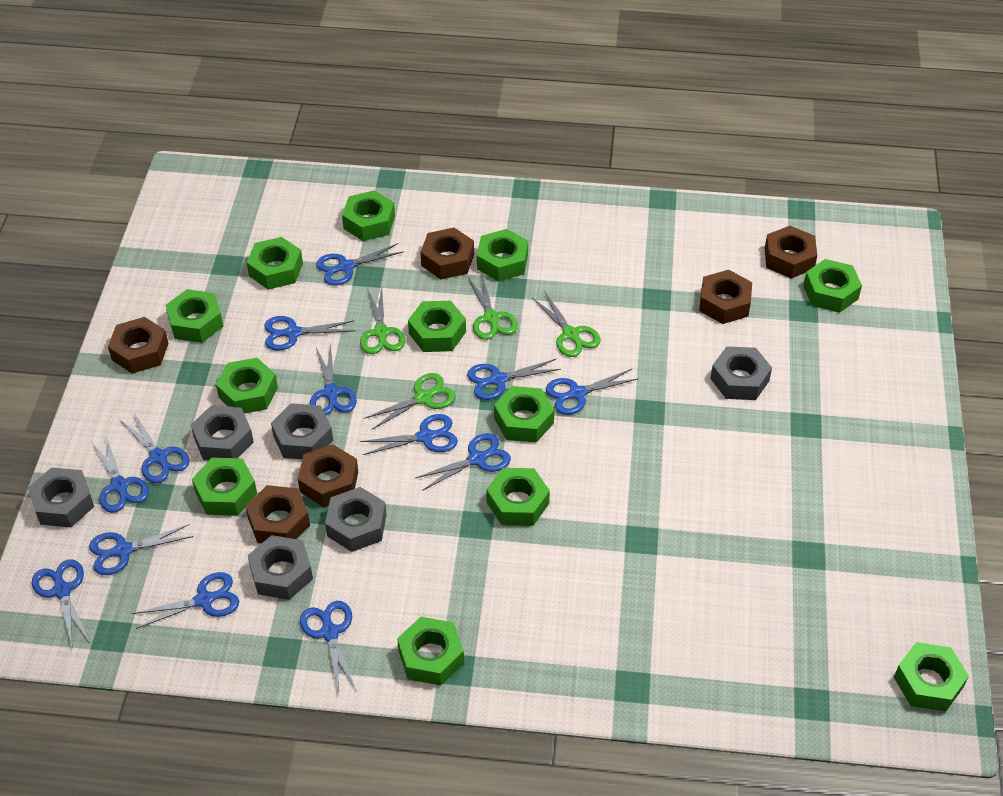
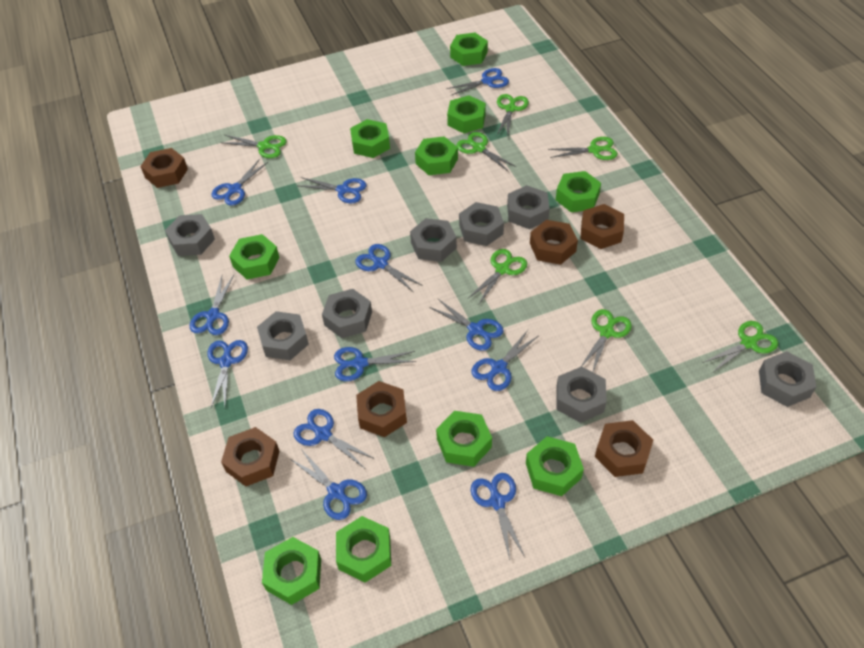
blue scissors: 13 -> 12
green nut: 12 -> 10
green scissors: 4 -> 7
grey nut: 6 -> 8

